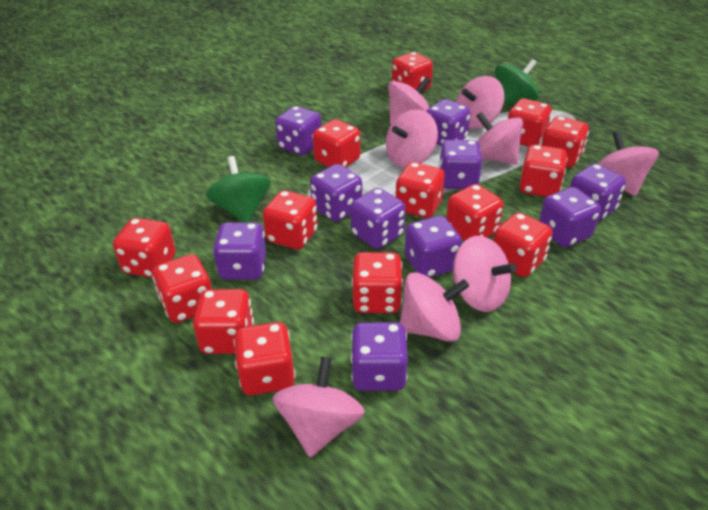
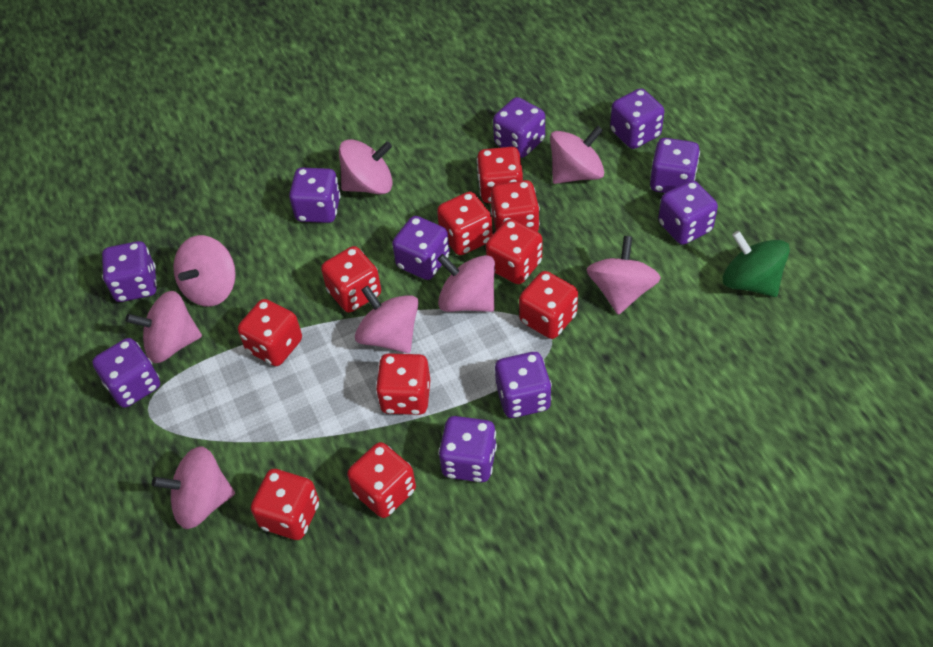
green spinning top: 2 -> 1
red dice: 14 -> 10

